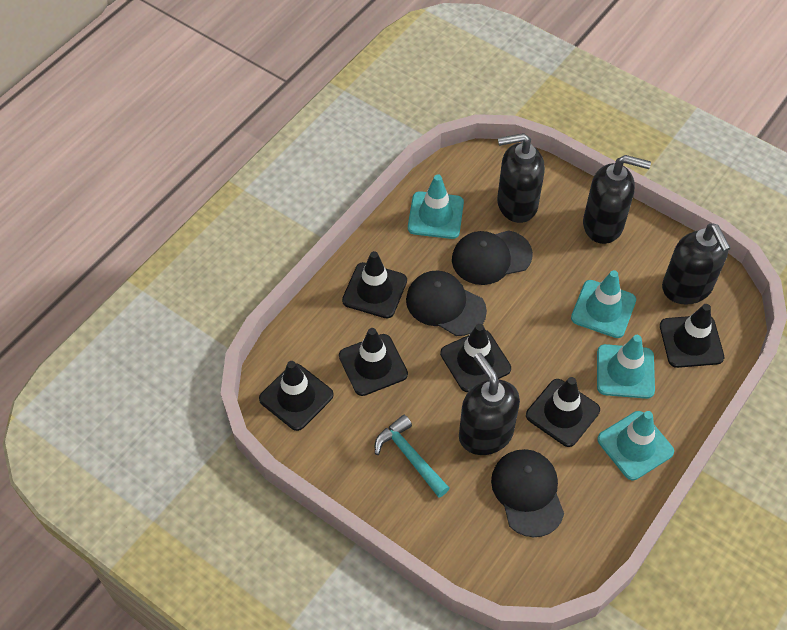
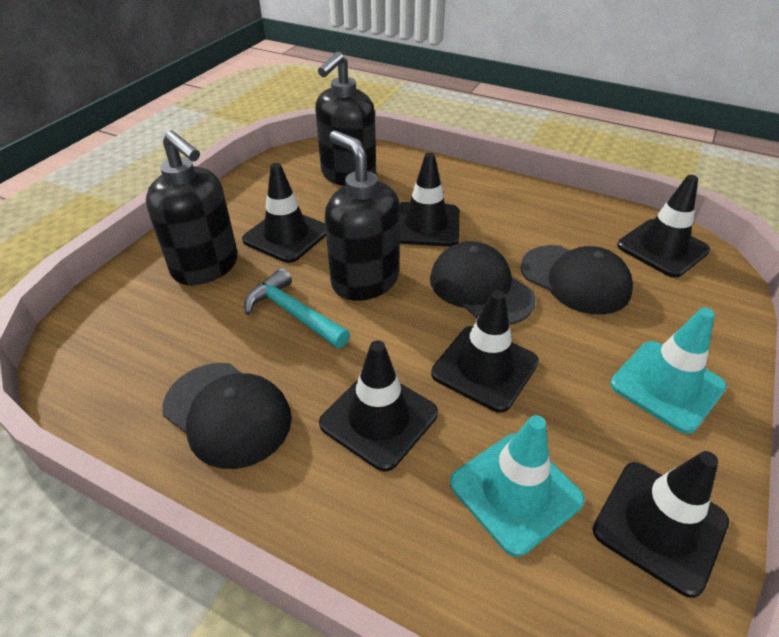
black soap dispenser: 4 -> 3
turquoise traffic cone: 4 -> 2

